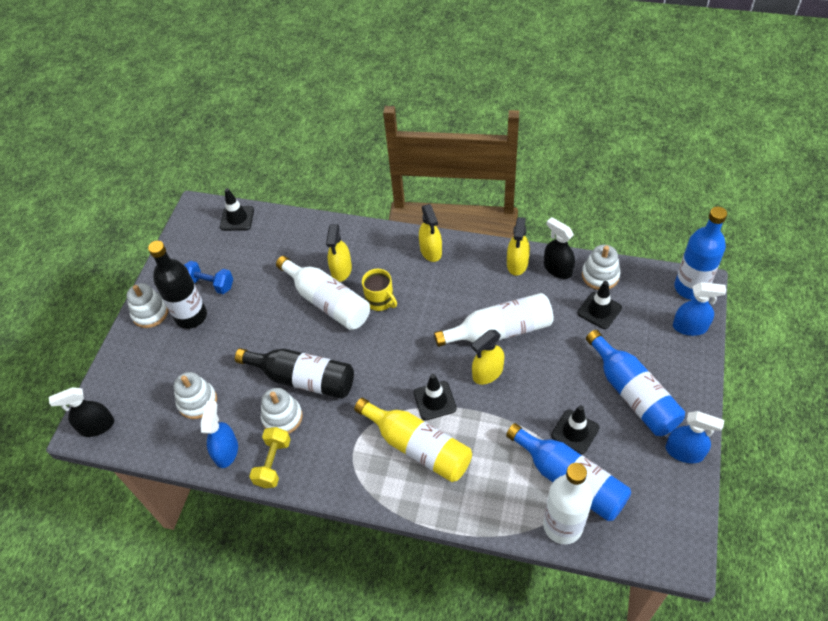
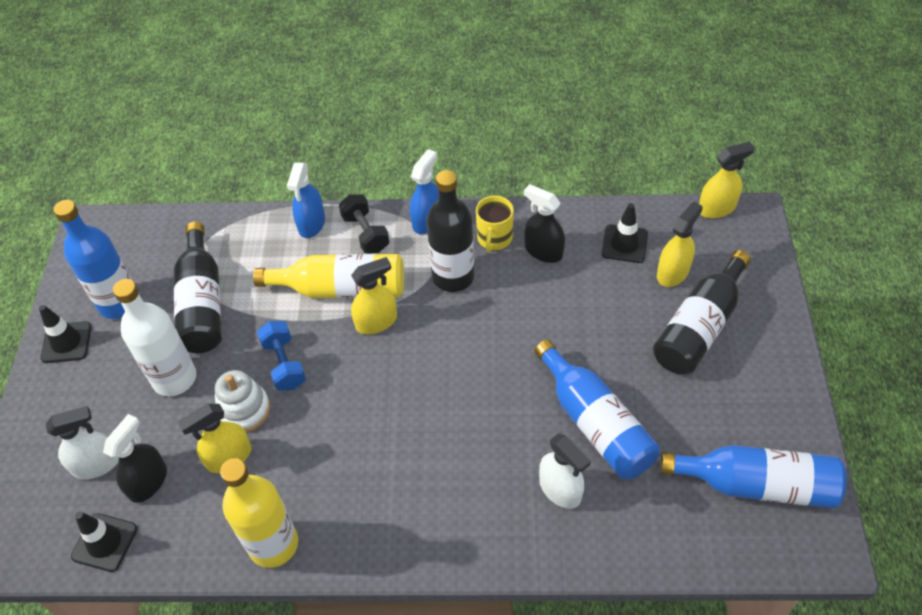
black bottle: 2 -> 3
black dumbbell: 0 -> 1
black traffic cone: 4 -> 3
blue spray bottle: 3 -> 2
white bottle: 3 -> 1
white spray bottle: 0 -> 2
white stacking toy: 4 -> 1
yellow bottle: 1 -> 2
yellow dumbbell: 1 -> 0

